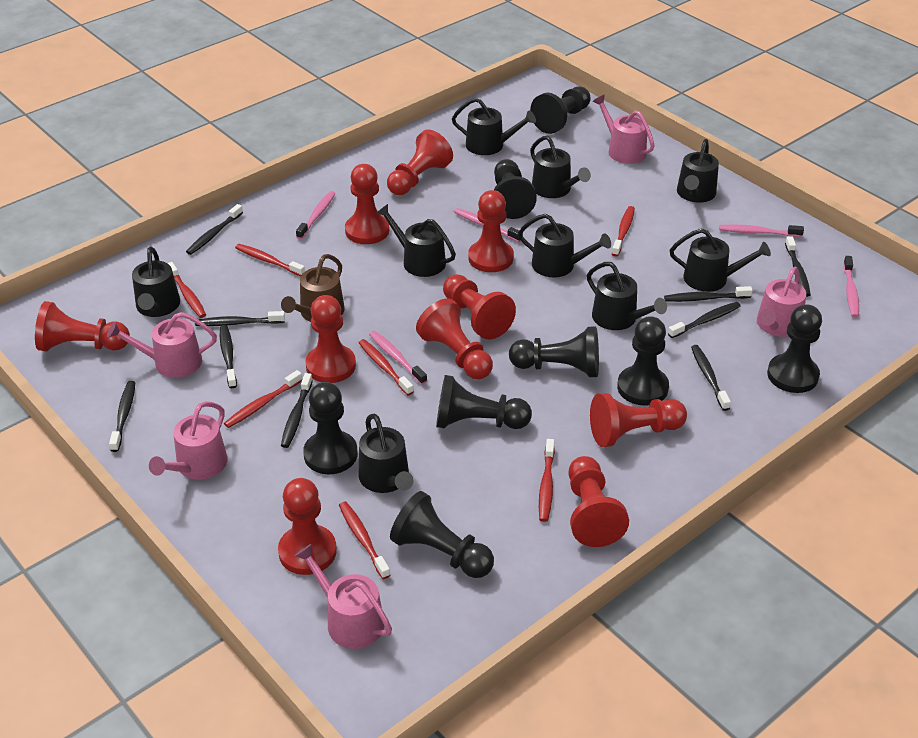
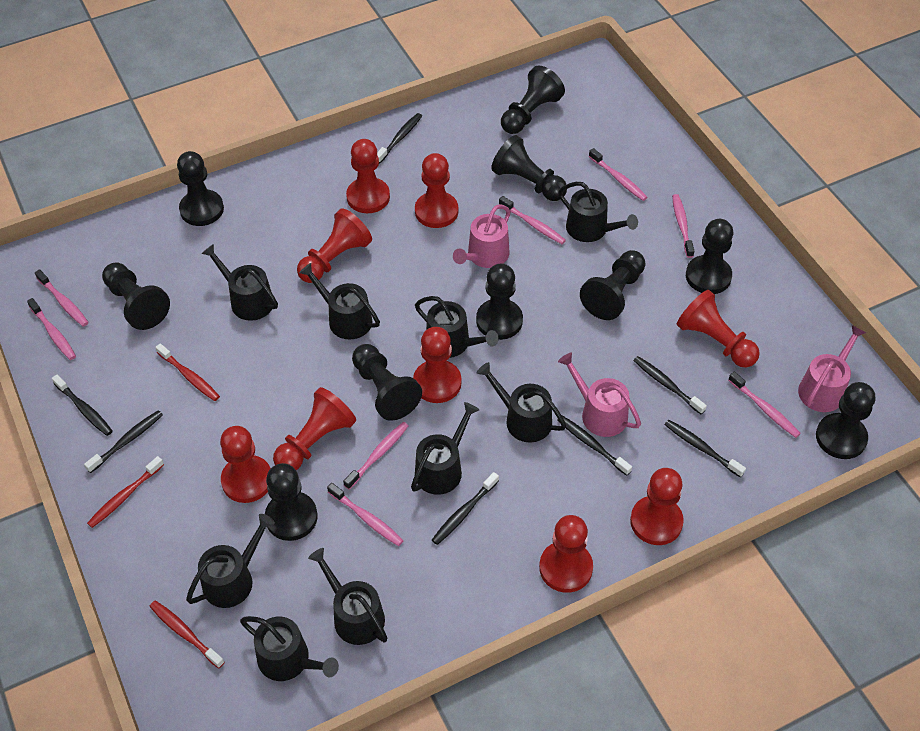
black pawn: 8 -> 10
black toothbrush: 9 -> 7
brown watering can: 1 -> 0
pink toothbrush: 5 -> 8
pink watering can: 5 -> 3
red pawn: 10 -> 9
red toothbrush: 7 -> 3

